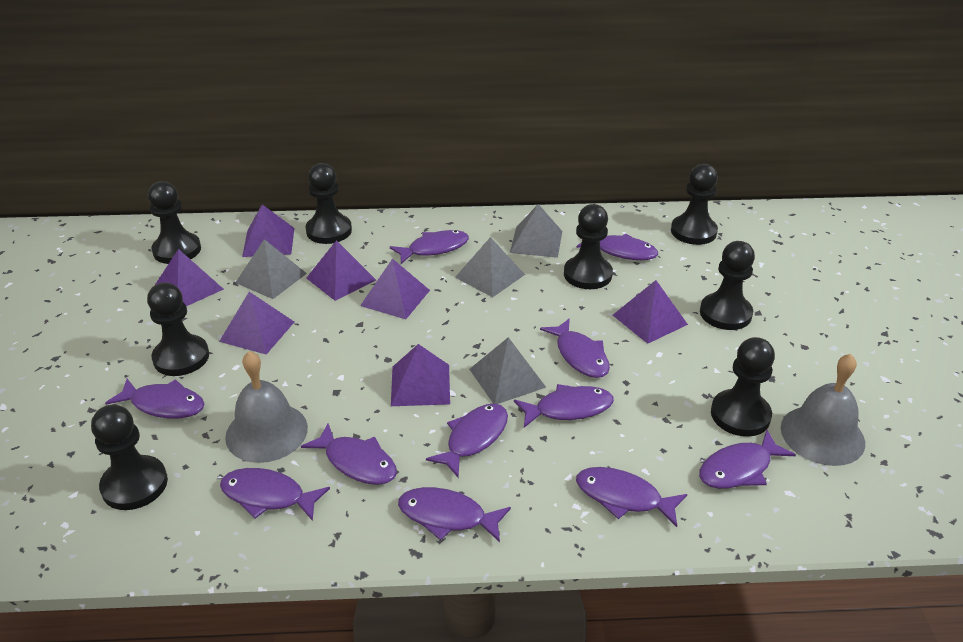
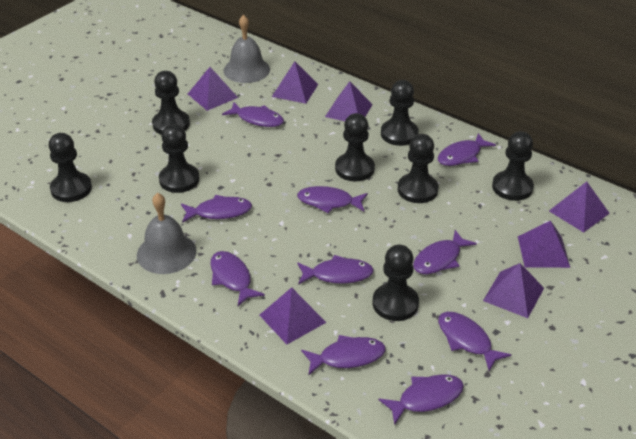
grey pyramid: 4 -> 0
purple fish: 11 -> 10

